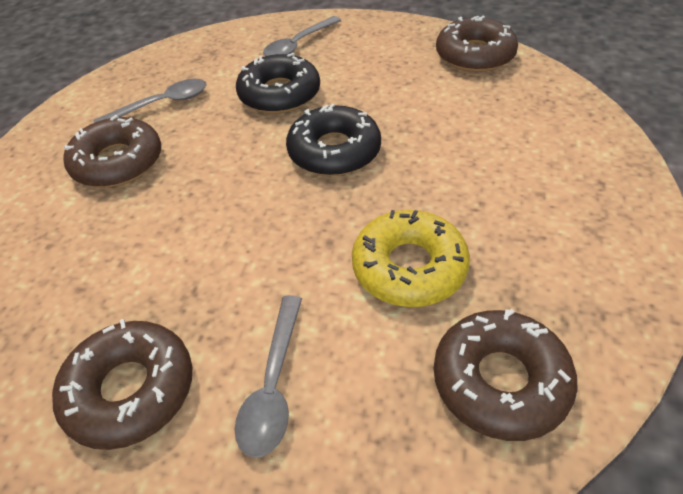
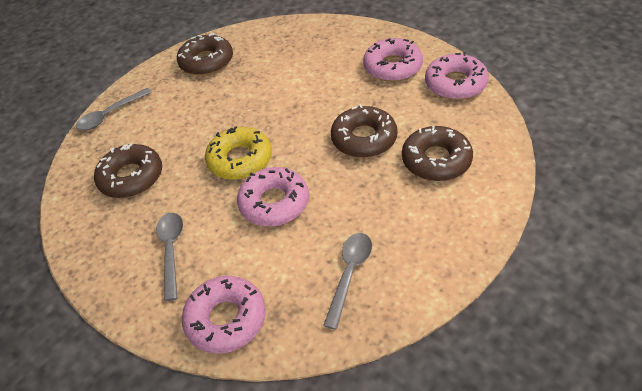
black donut: 2 -> 0
pink donut: 0 -> 4

